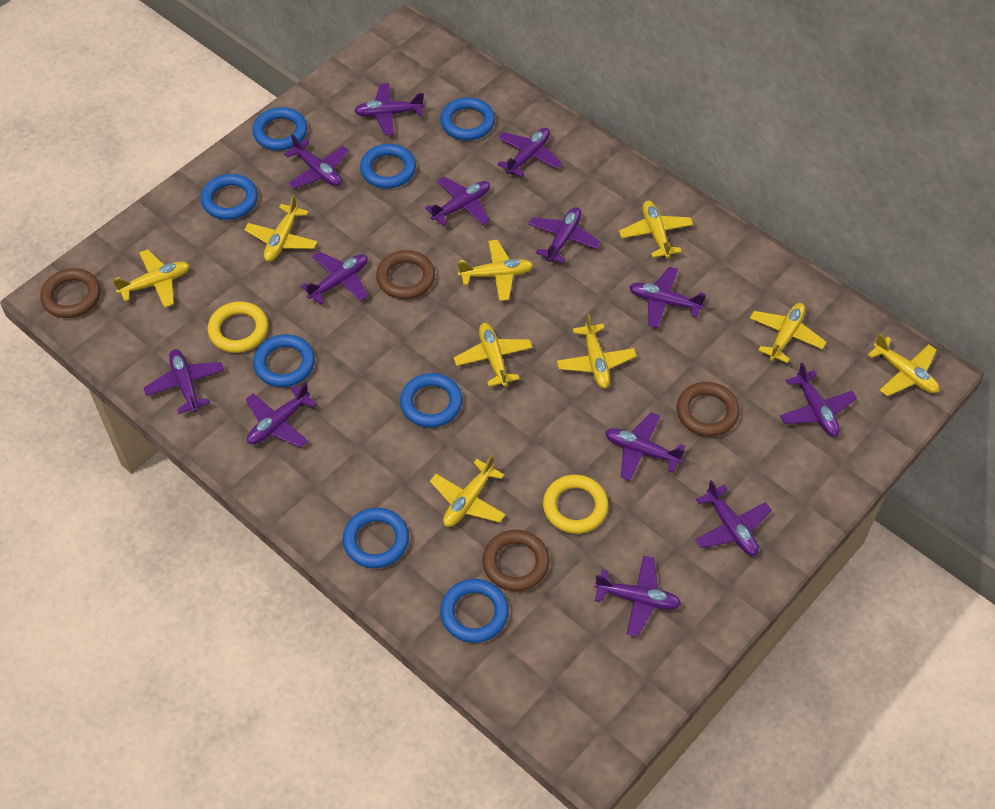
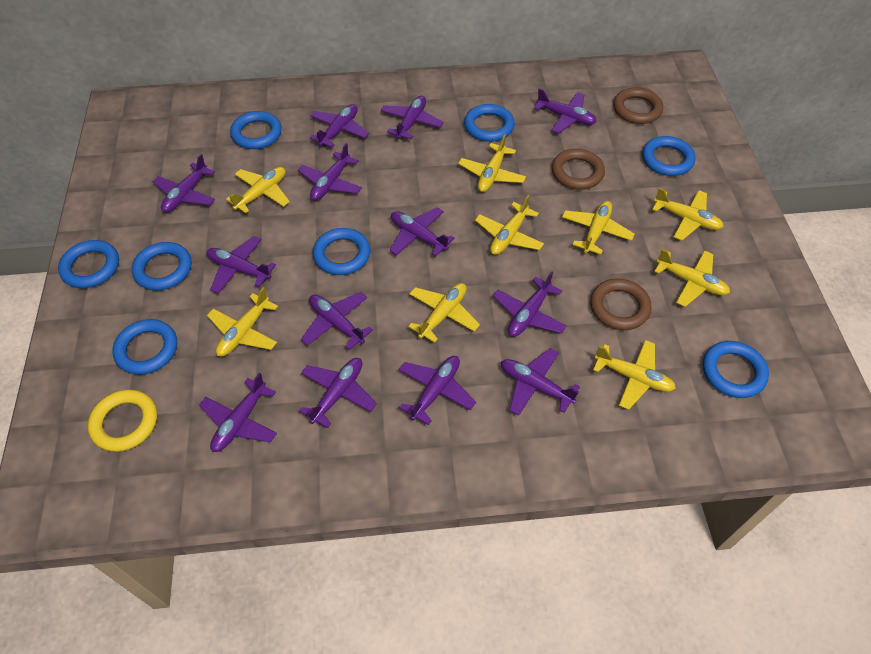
brown ring: 4 -> 3
yellow ring: 2 -> 1

